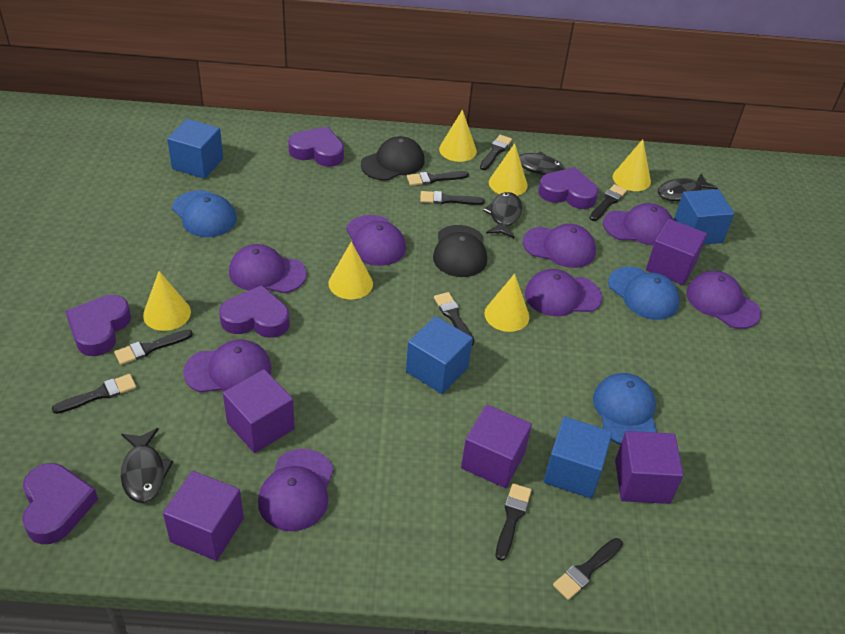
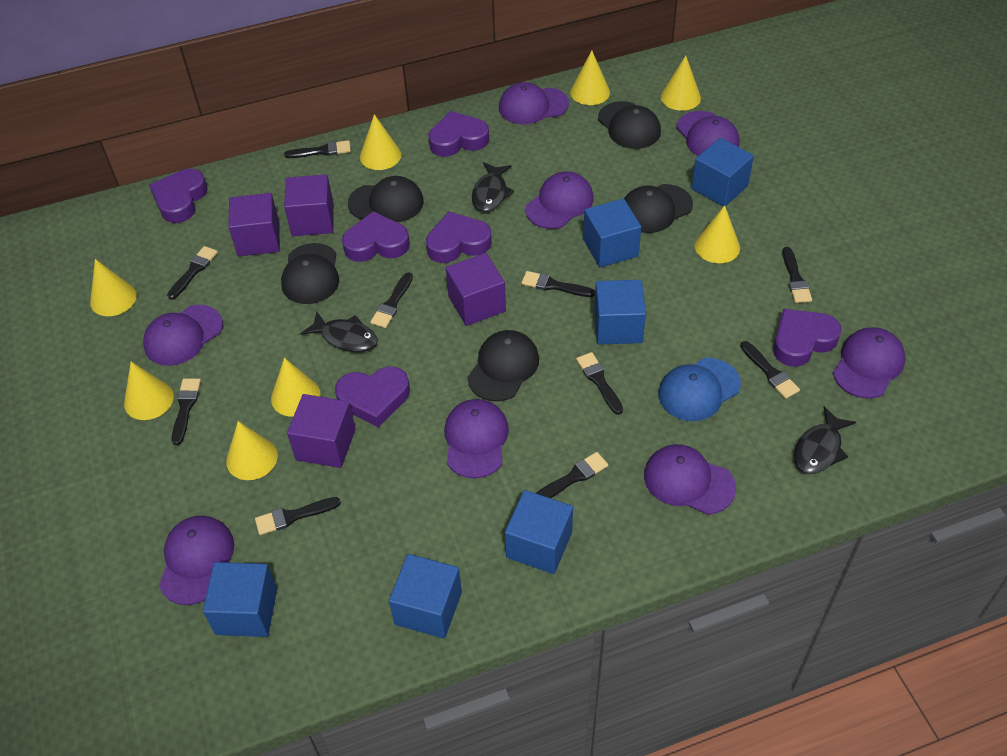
black brush: 9 -> 10
black cap: 2 -> 5
black fish: 4 -> 3
blue cap: 3 -> 1
blue cube: 4 -> 6
purple cube: 5 -> 4
purple heart: 5 -> 6
yellow cone: 6 -> 8

